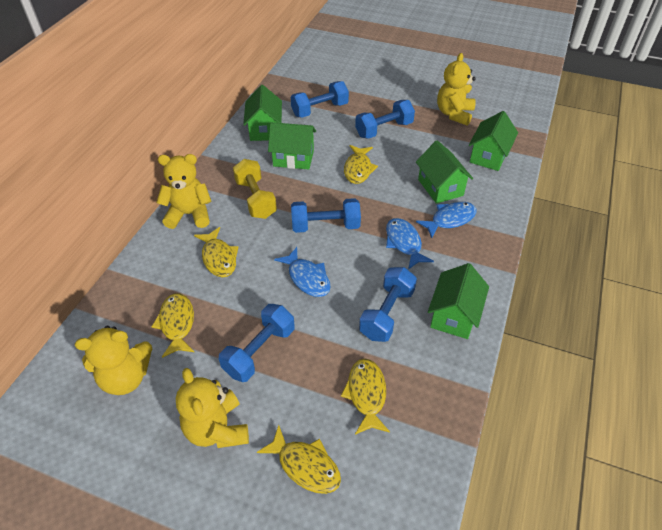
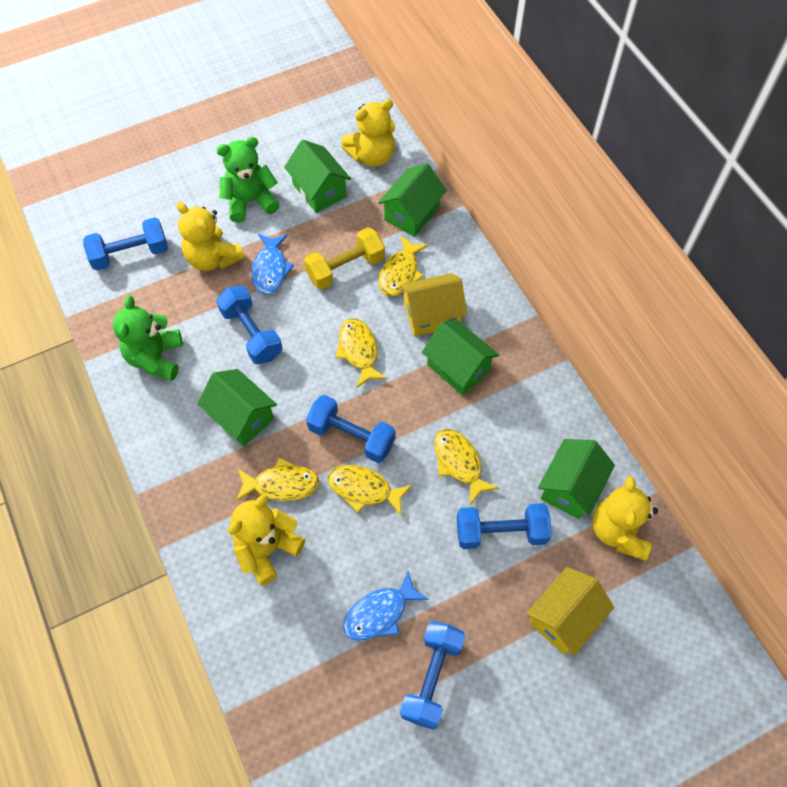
blue fish: 3 -> 2
green teddy bear: 0 -> 2
yellow house: 0 -> 2

